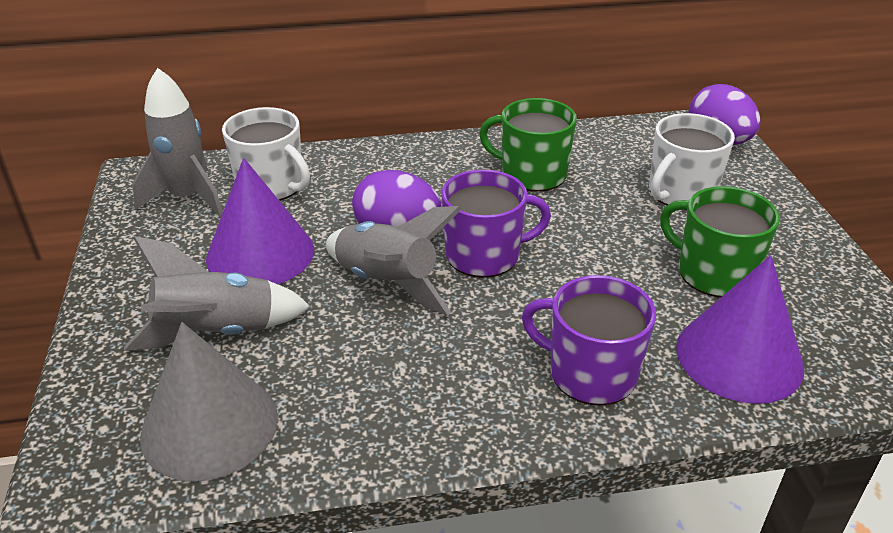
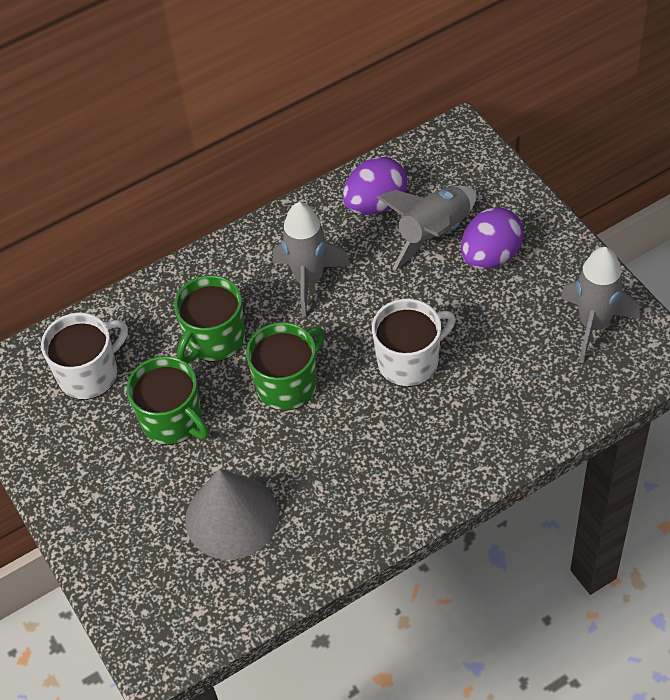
green mug: 2 -> 3
purple cone: 2 -> 0
purple mug: 2 -> 0

